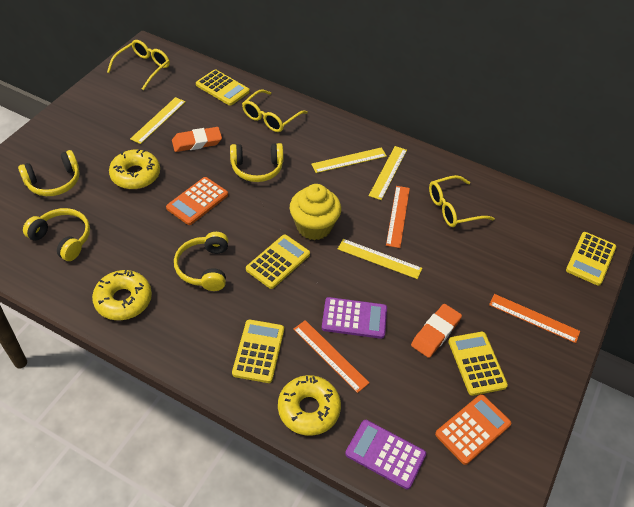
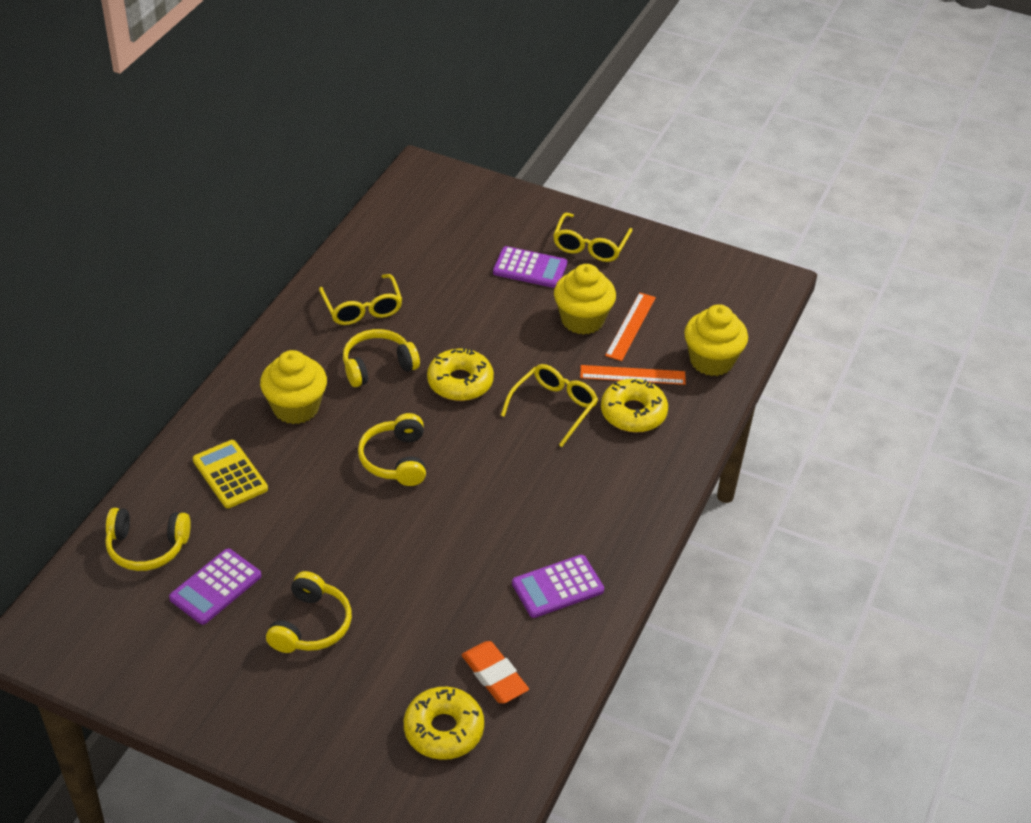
orange calculator: 2 -> 0
orange eraser: 2 -> 1
orange ruler: 3 -> 2
purple calculator: 2 -> 3
yellow calculator: 5 -> 1
yellow cupcake: 1 -> 3
yellow ruler: 4 -> 0

